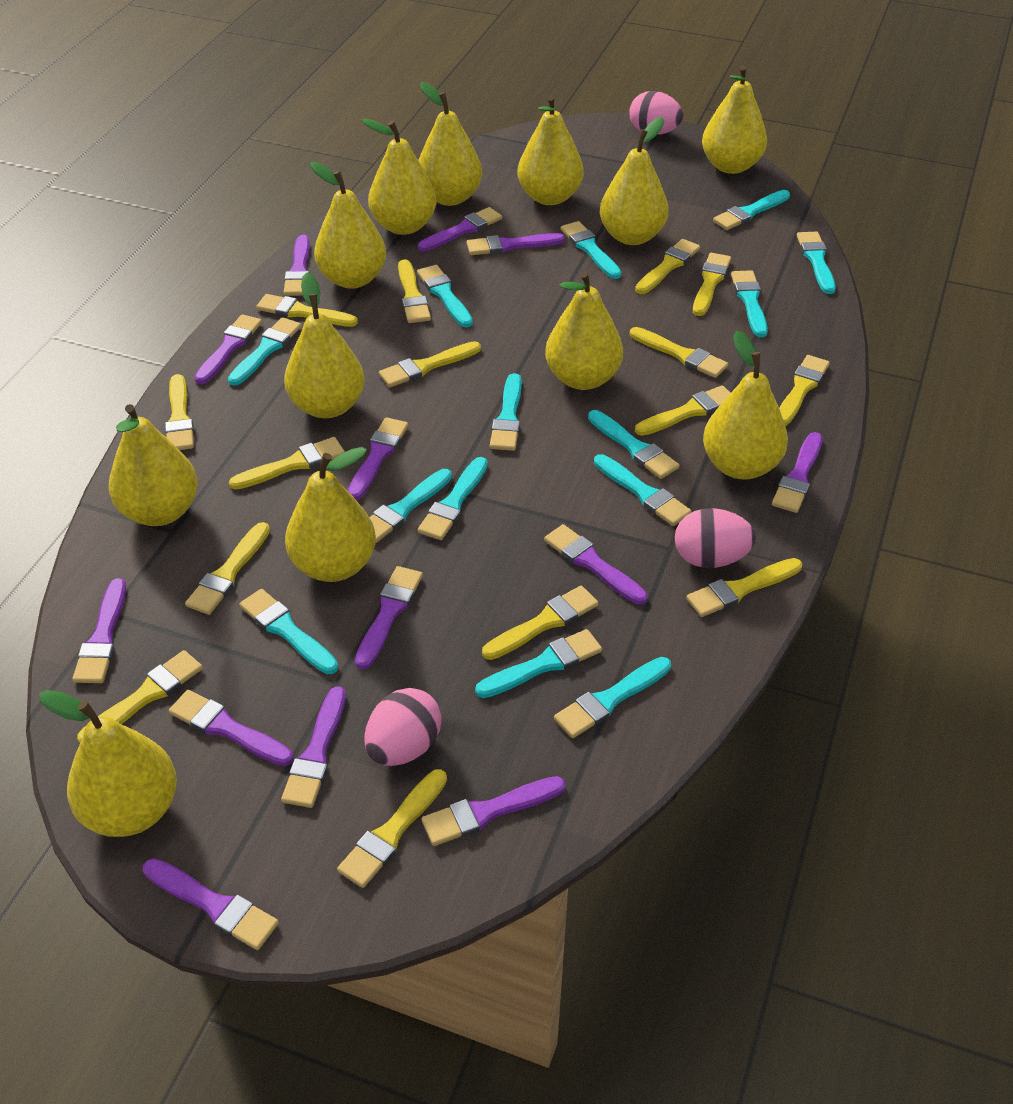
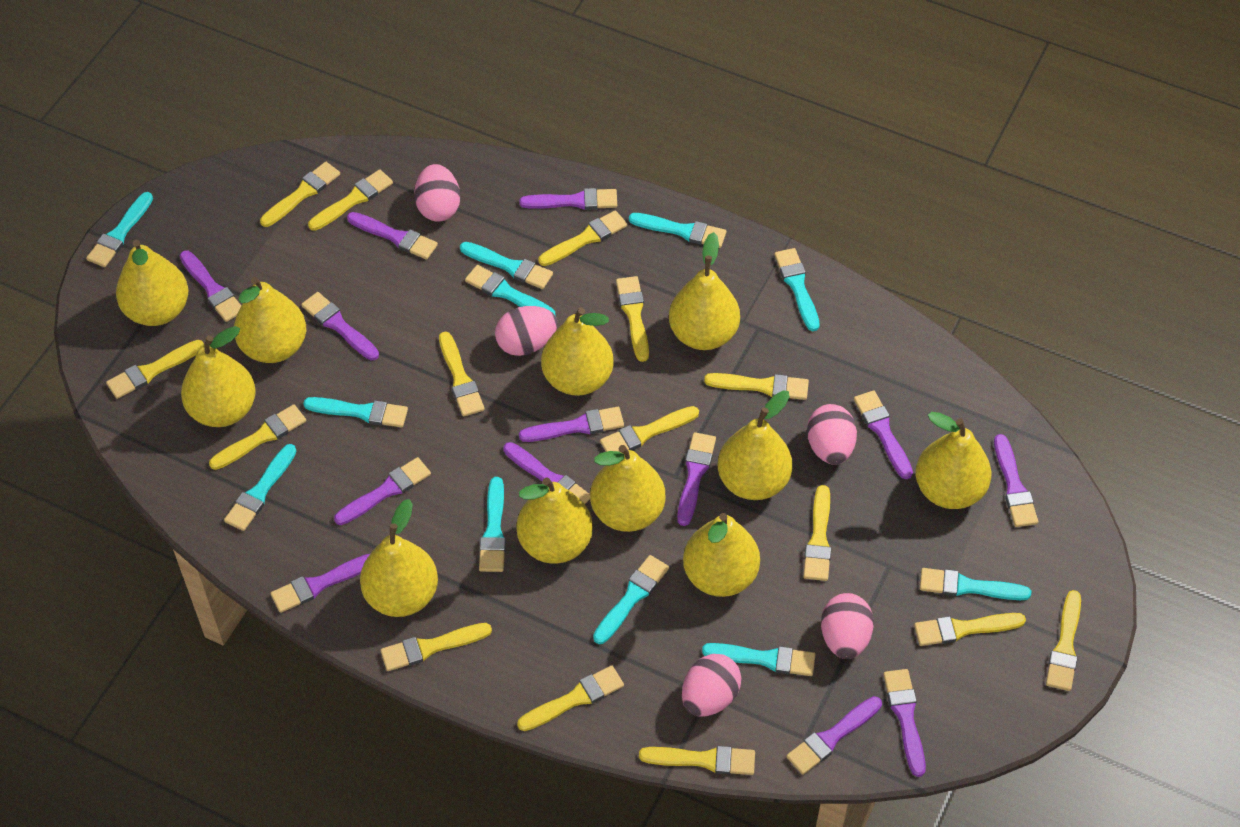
pink egg: 3 -> 5
turquoise brush: 14 -> 11
yellow pear: 12 -> 11

